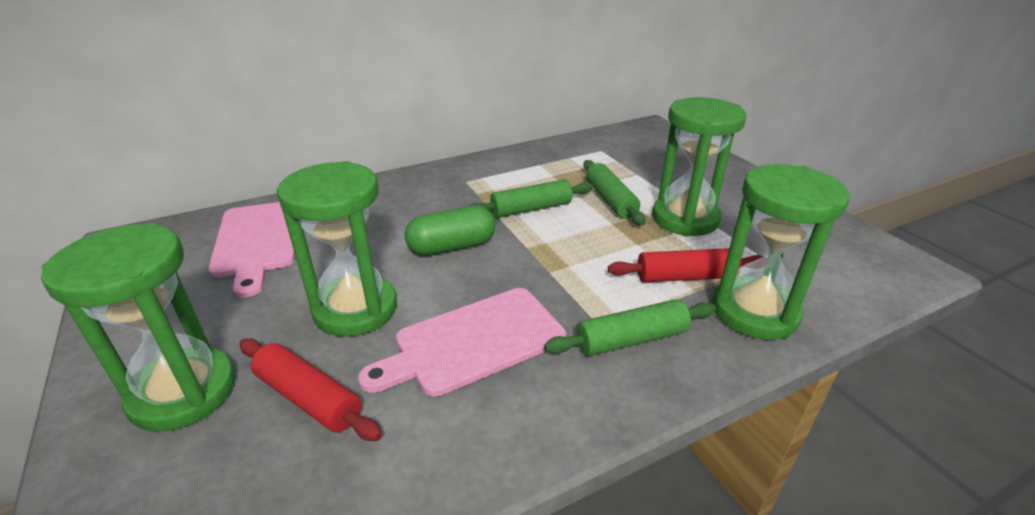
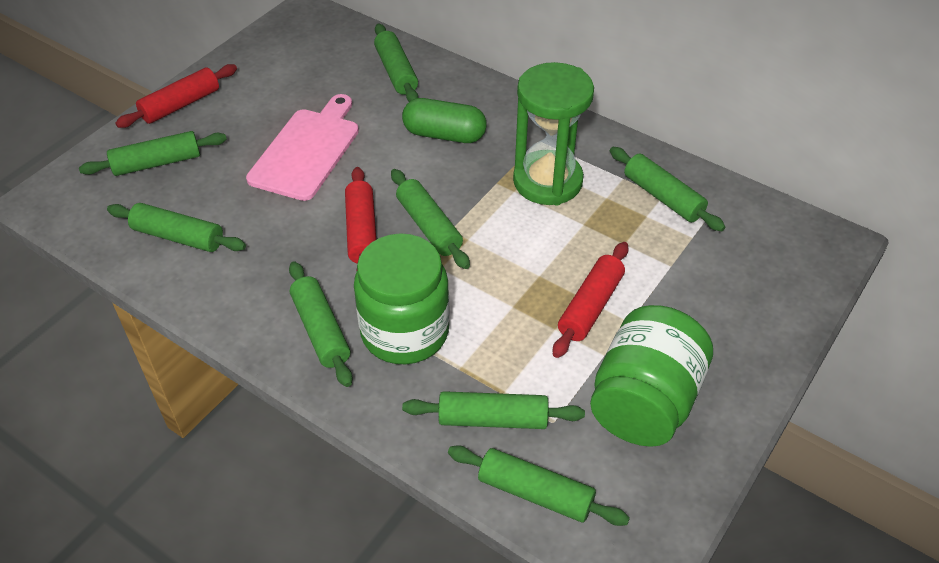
green hourglass: 4 -> 1
green jar: 0 -> 2
green rolling pin: 3 -> 8
pink cutting board: 2 -> 1
red rolling pin: 2 -> 3

